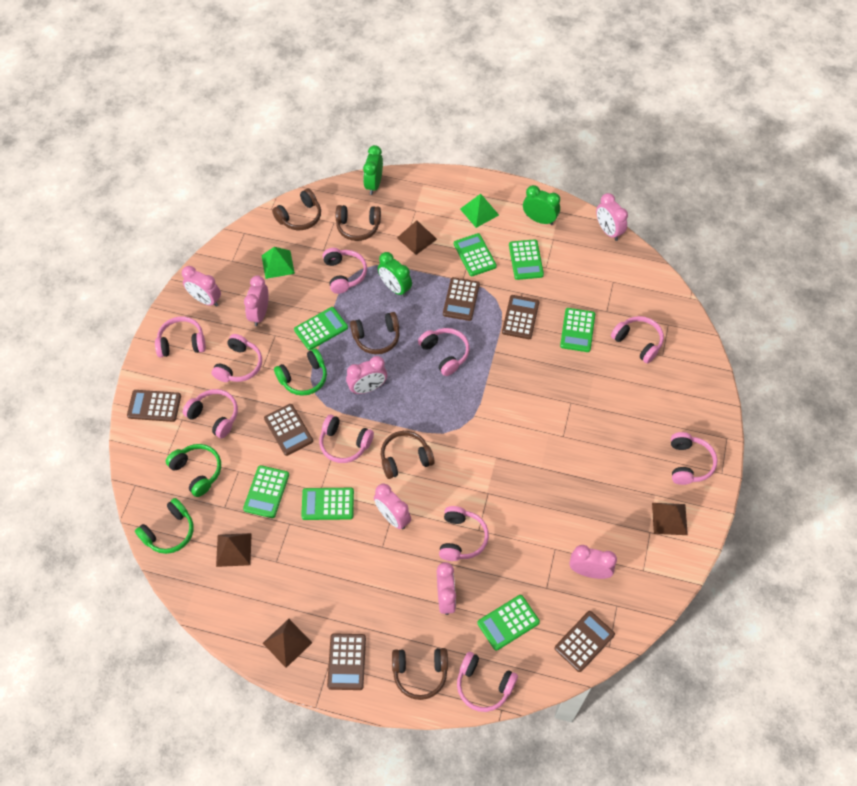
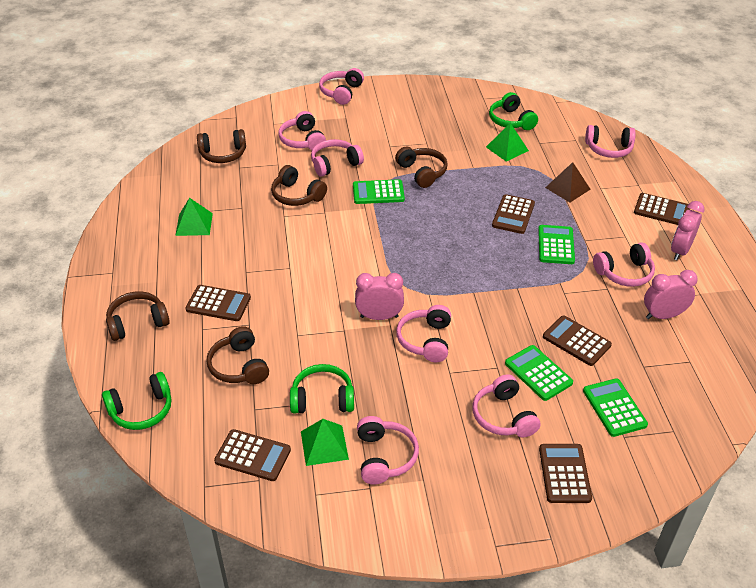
brown pyramid: 4 -> 1
green calculator: 7 -> 4
green clock: 3 -> 0
green pyramid: 2 -> 3
pink clock: 7 -> 3
pink headphones: 10 -> 8

